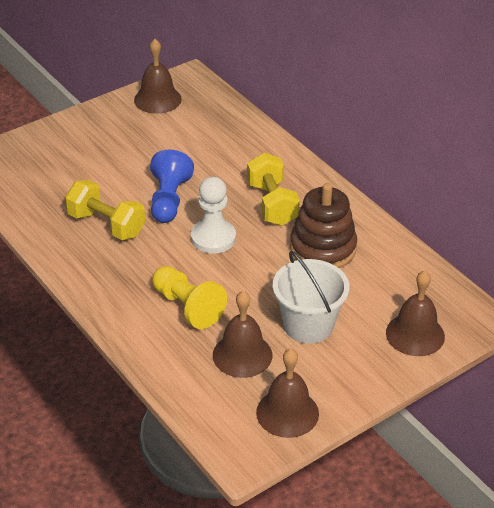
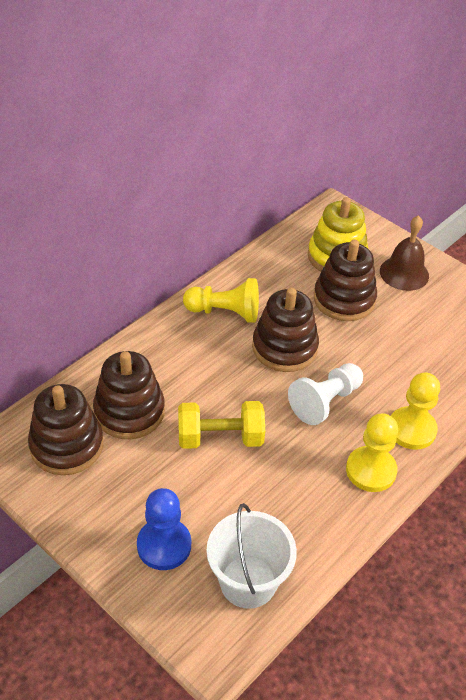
brown bell: 4 -> 1
brown stacking toy: 1 -> 4
yellow dumbbell: 2 -> 1
yellow pawn: 1 -> 3
yellow stacking toy: 0 -> 1

